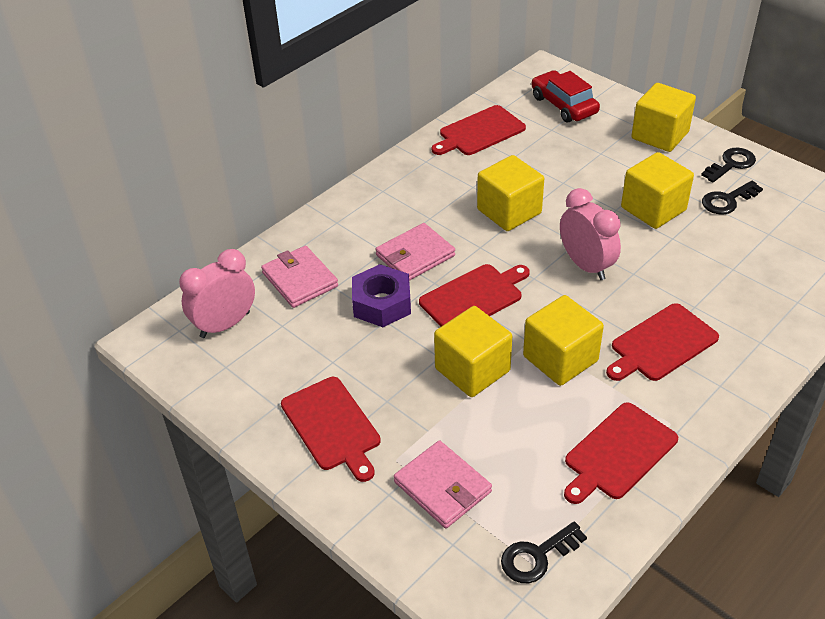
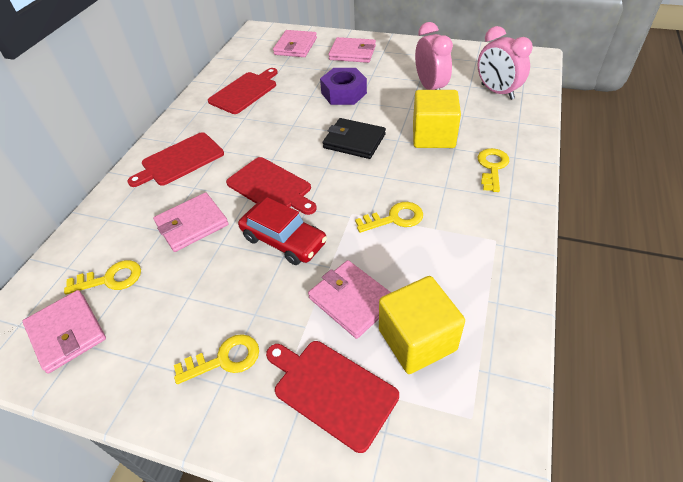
black key: 3 -> 0
black wallet: 0 -> 1
pink wallet: 3 -> 5
red cutting board: 5 -> 4
yellow cube: 5 -> 2
yellow key: 0 -> 4

